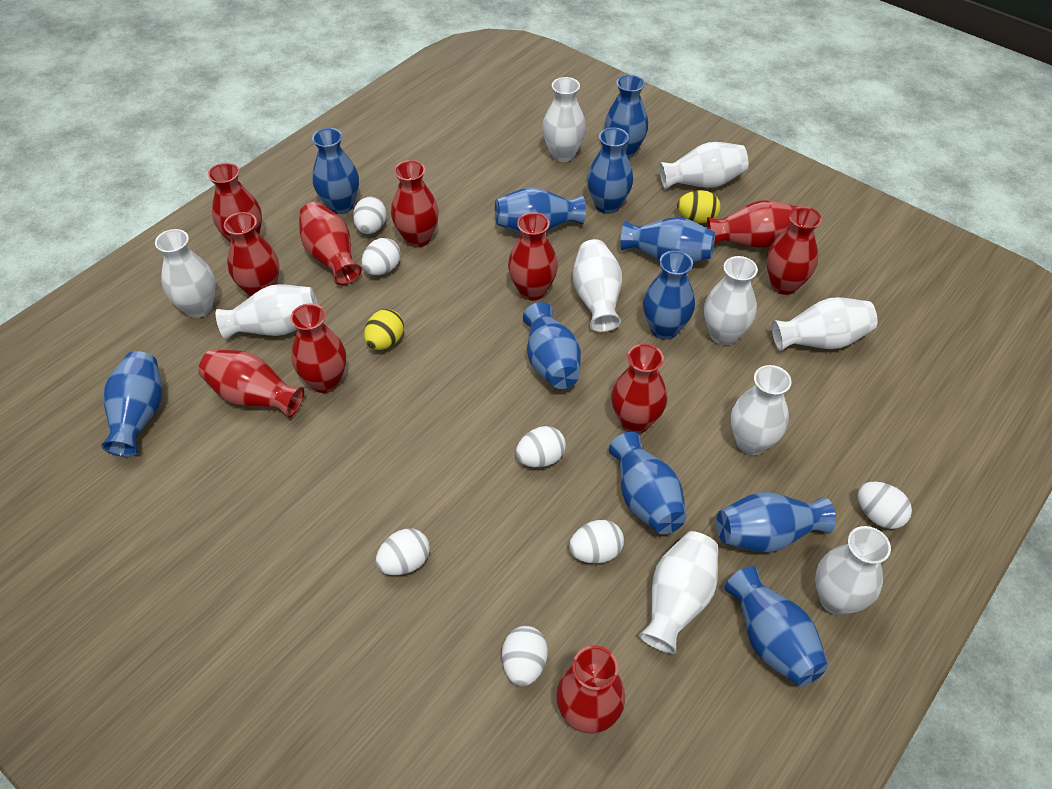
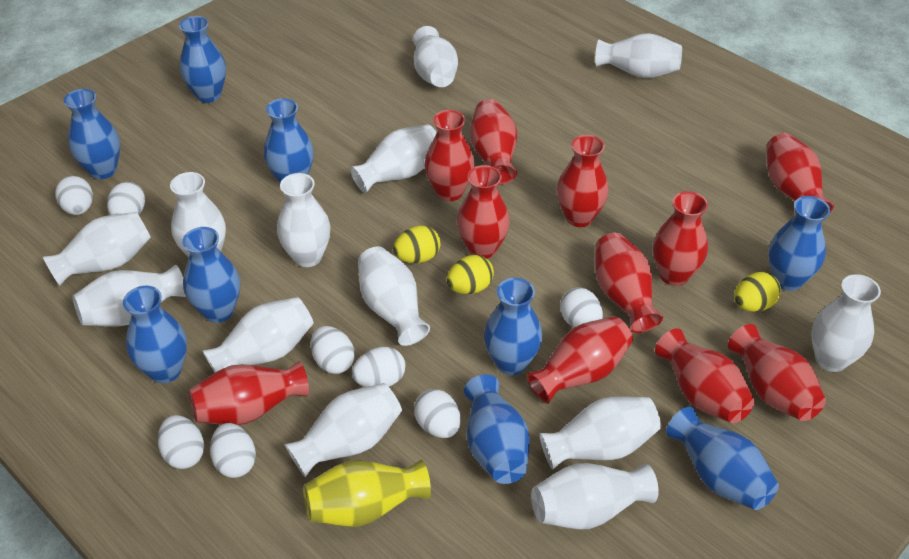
blue vase: 11 -> 9
white egg: 7 -> 8
white vase: 10 -> 13
yellow egg: 2 -> 3
yellow vase: 0 -> 1

